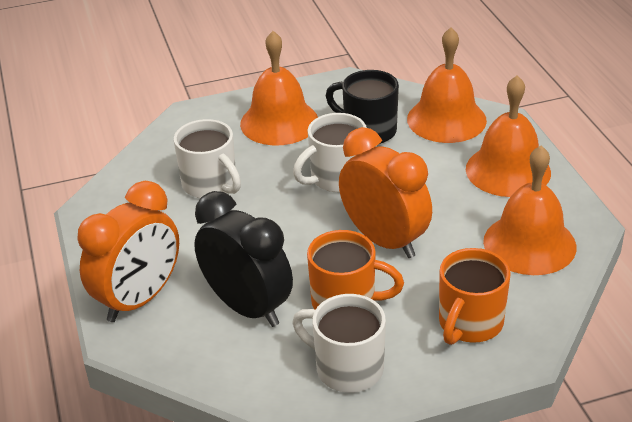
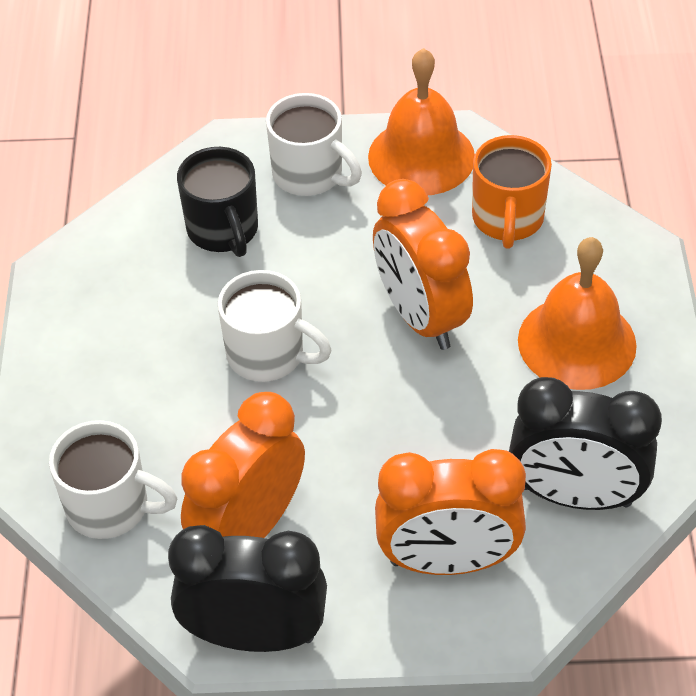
black clock: 1 -> 2
orange bell: 4 -> 2
orange clock: 2 -> 3
orange mug: 2 -> 1

